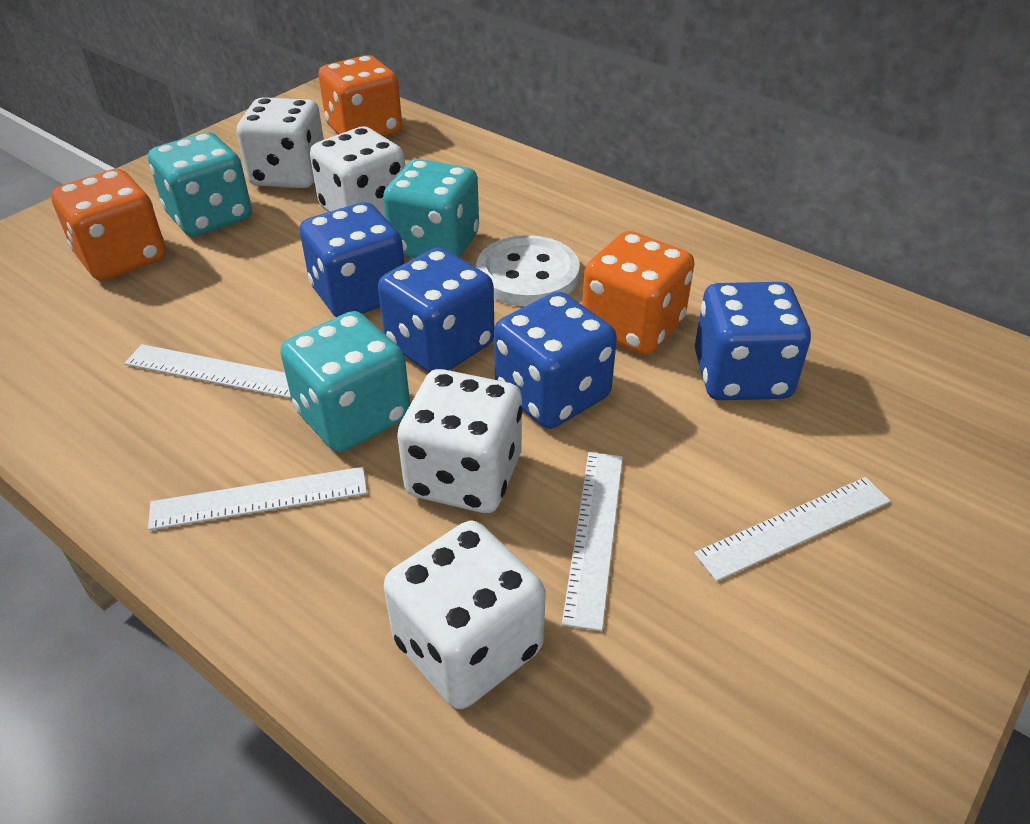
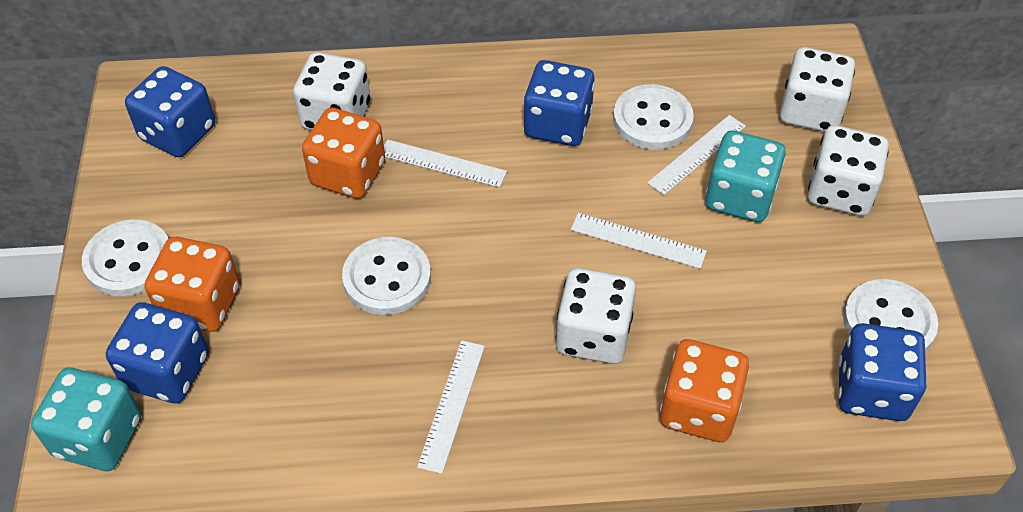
turquoise dice: 3 -> 2
white button: 1 -> 4

